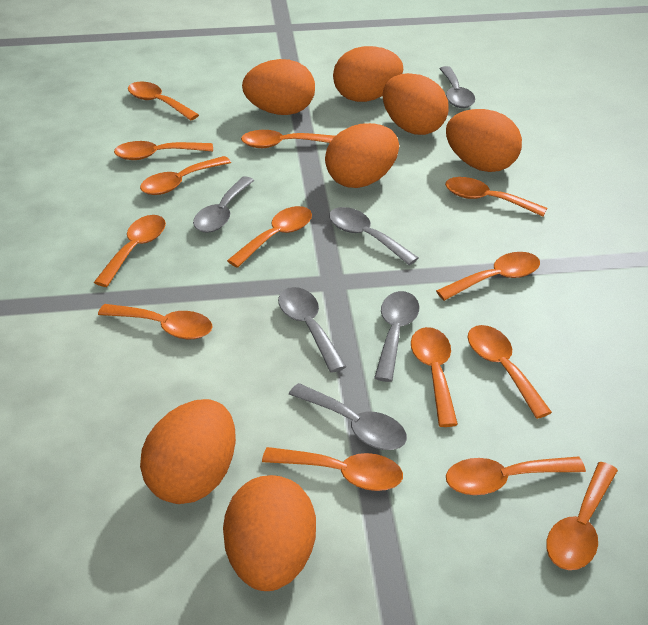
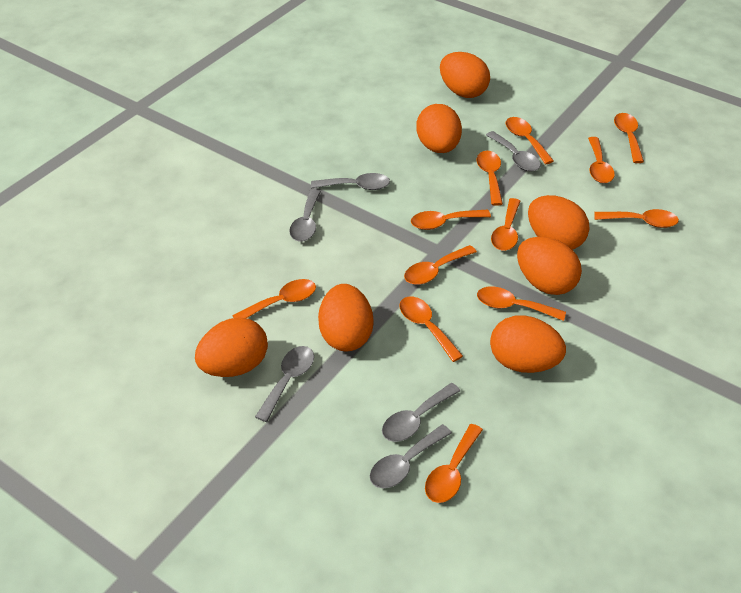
orange spoon: 14 -> 12

